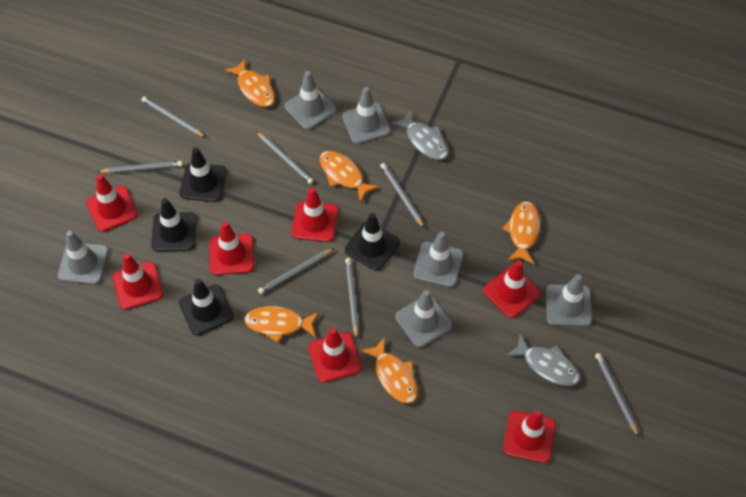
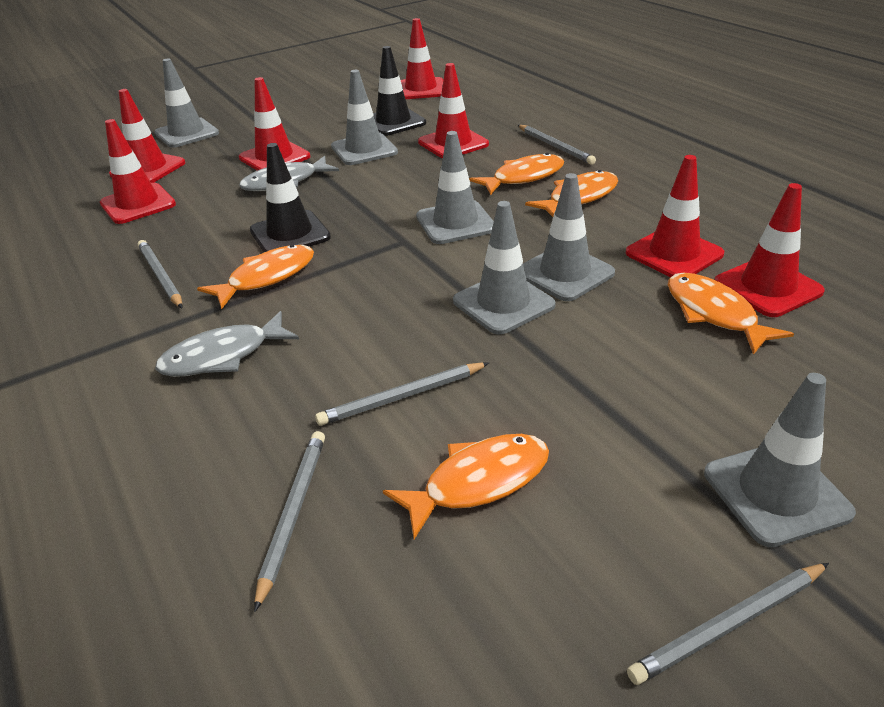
black traffic cone: 4 -> 2
grey pencil: 7 -> 5

